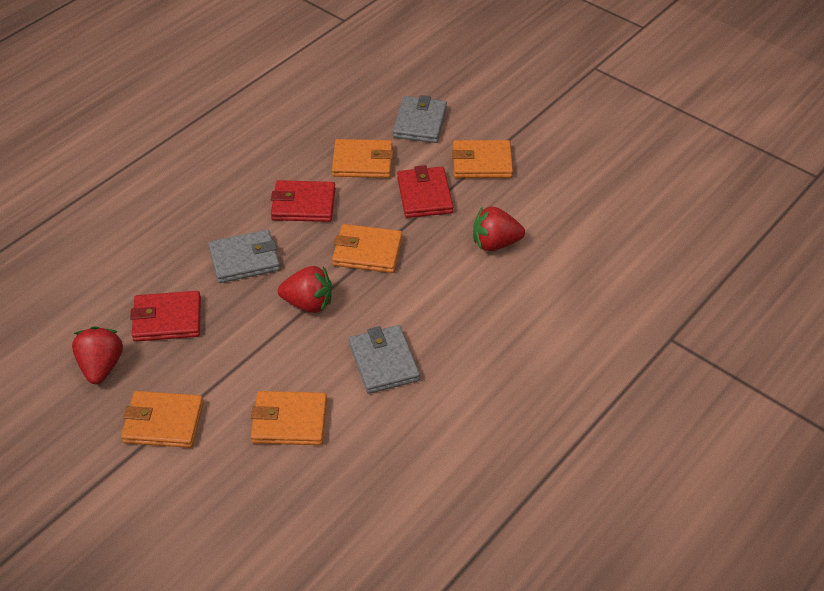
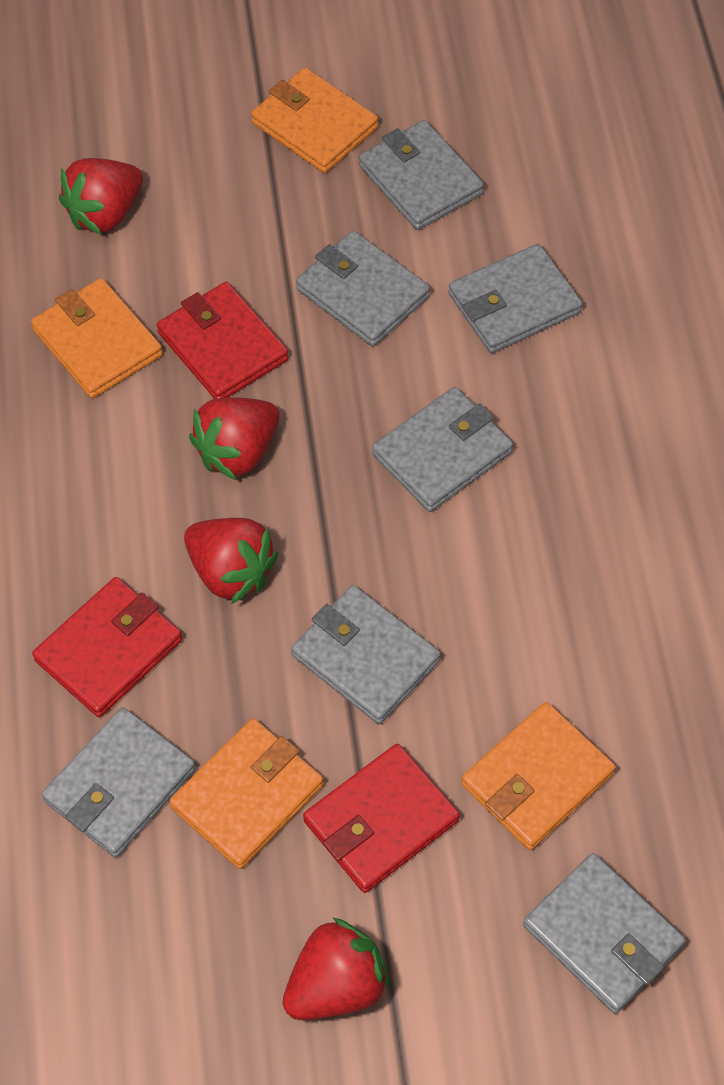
grey wallet: 3 -> 7
orange wallet: 5 -> 4
red strawberry: 3 -> 4

